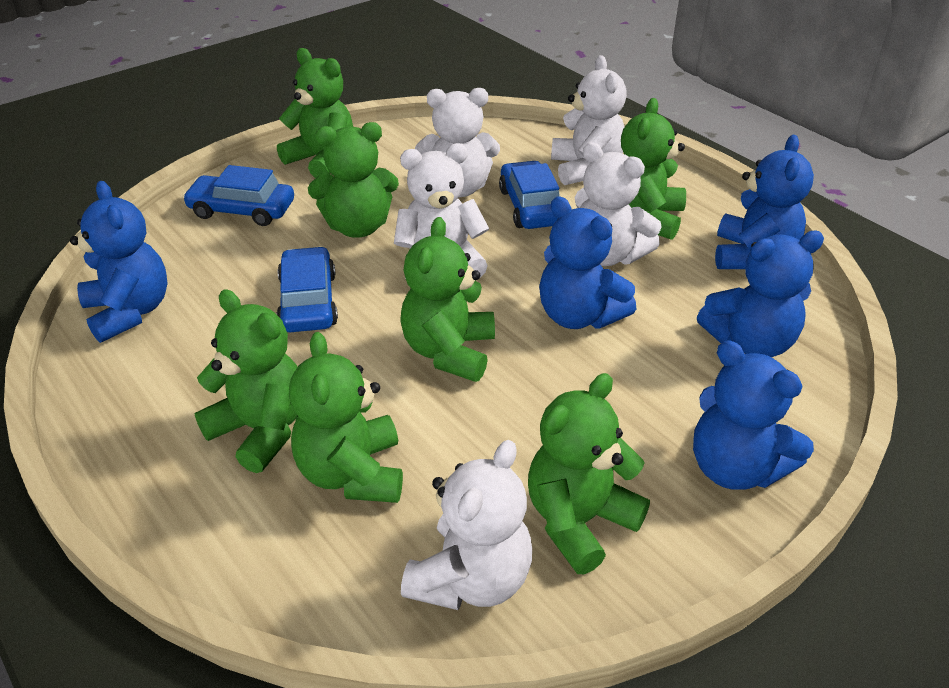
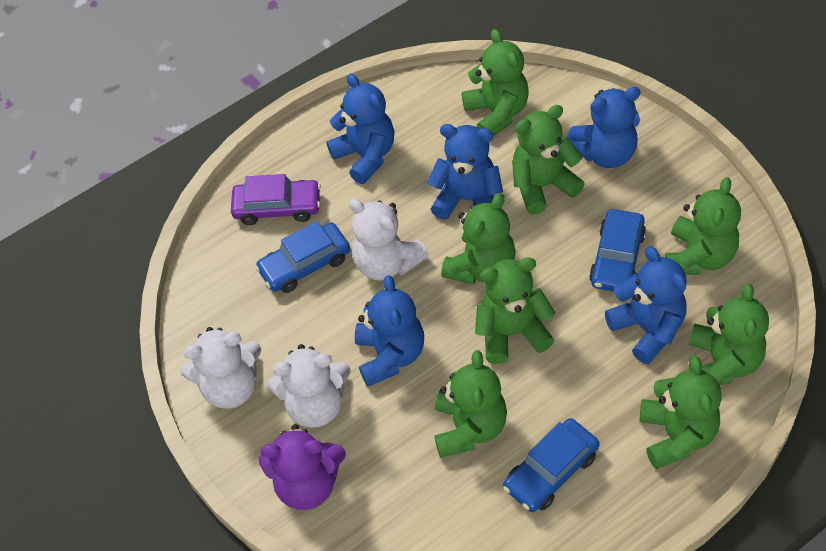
green teddy bear: 7 -> 8
purple car: 0 -> 1
purple teddy bear: 0 -> 1
white teddy bear: 5 -> 3

